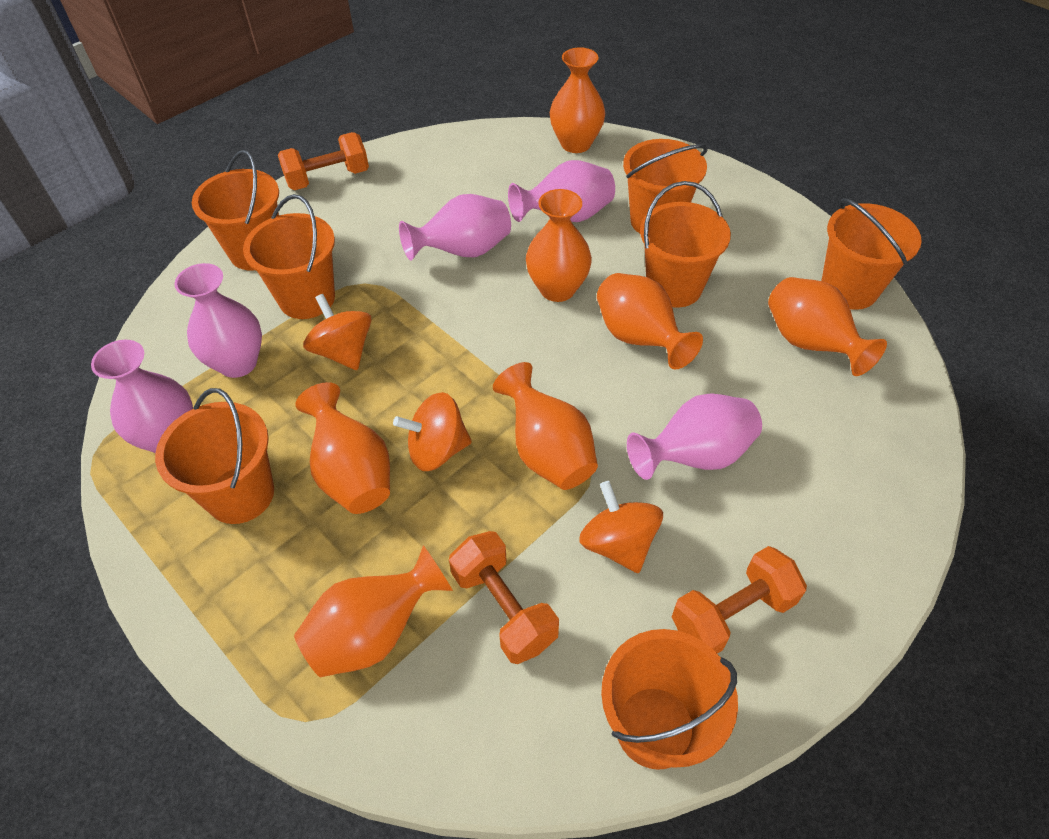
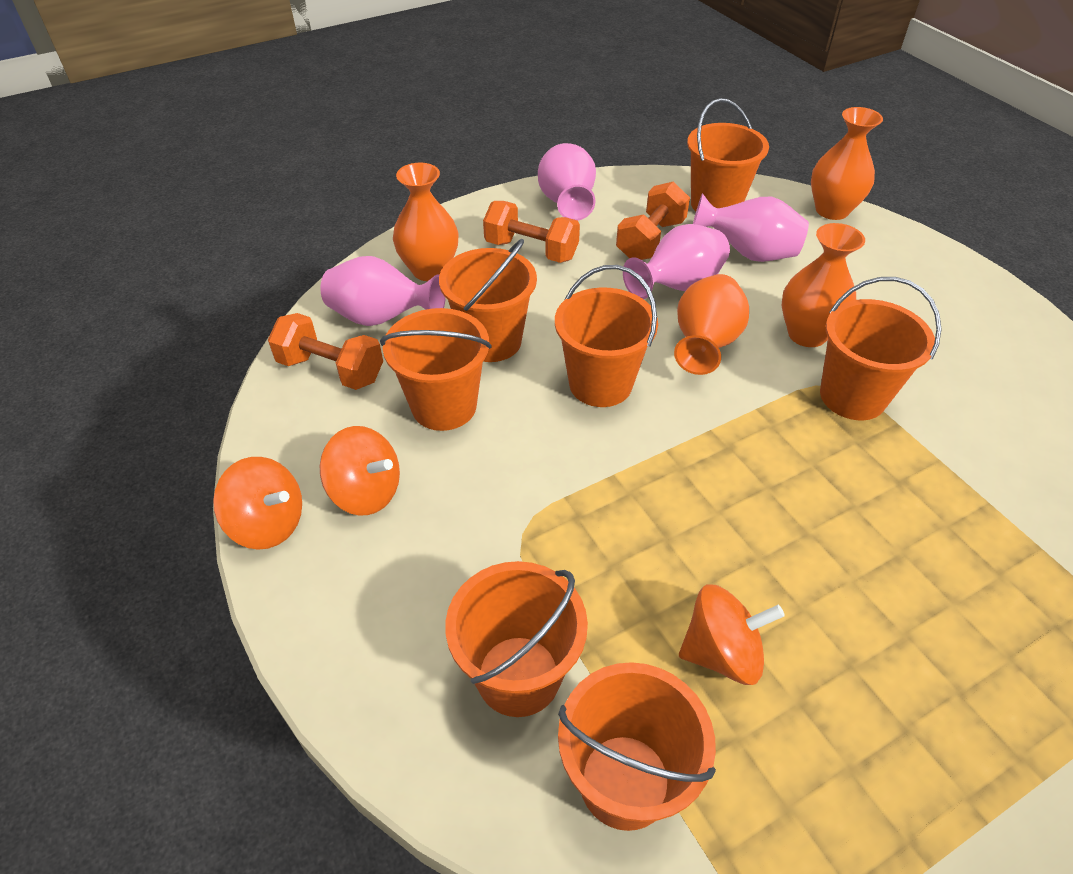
orange vase: 7 -> 4
pink vase: 5 -> 4

